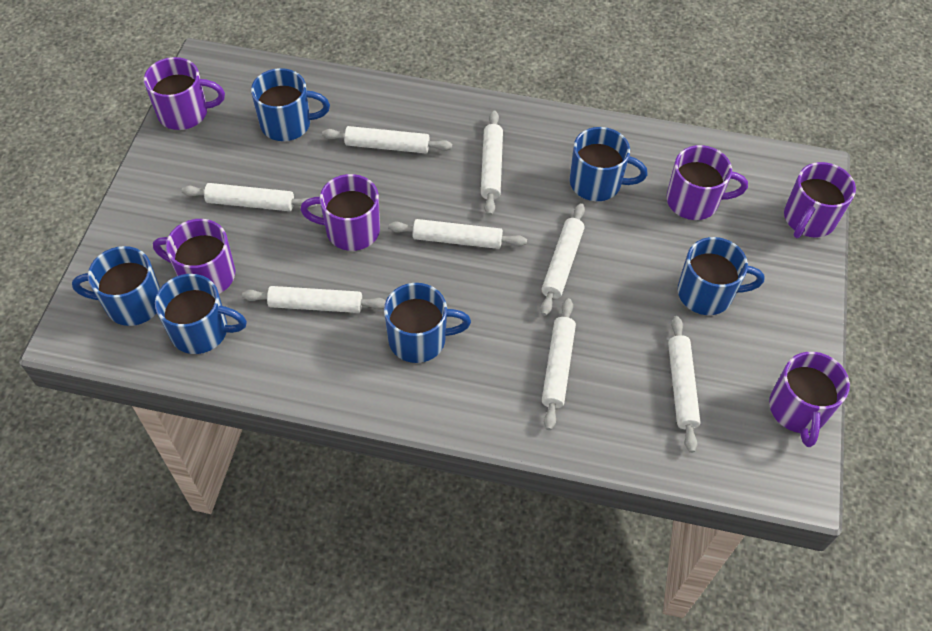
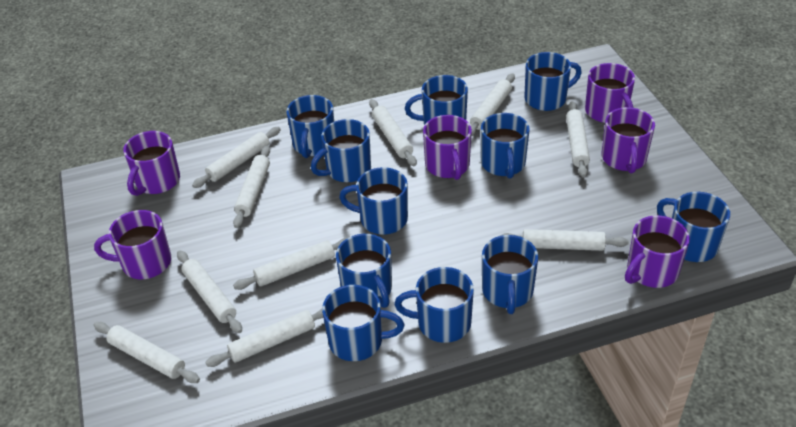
blue mug: 6 -> 11
white rolling pin: 8 -> 10

